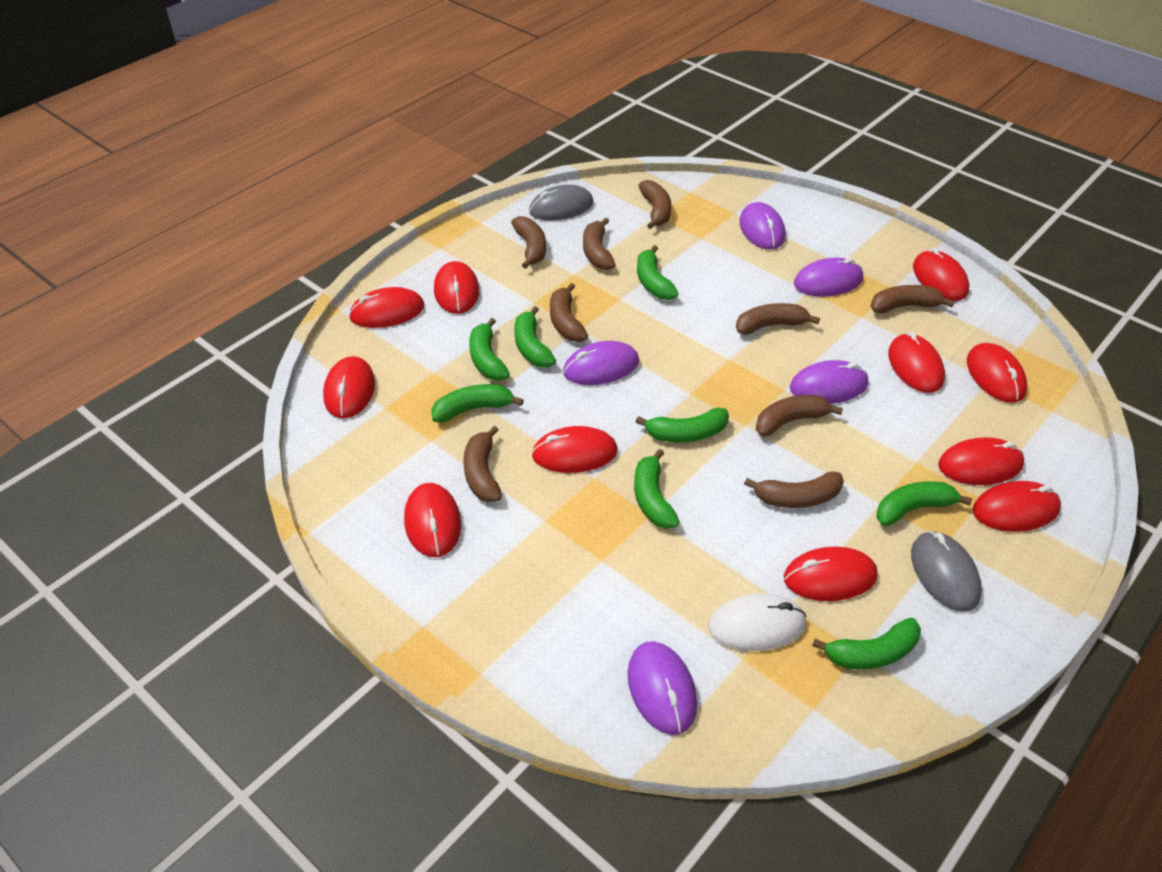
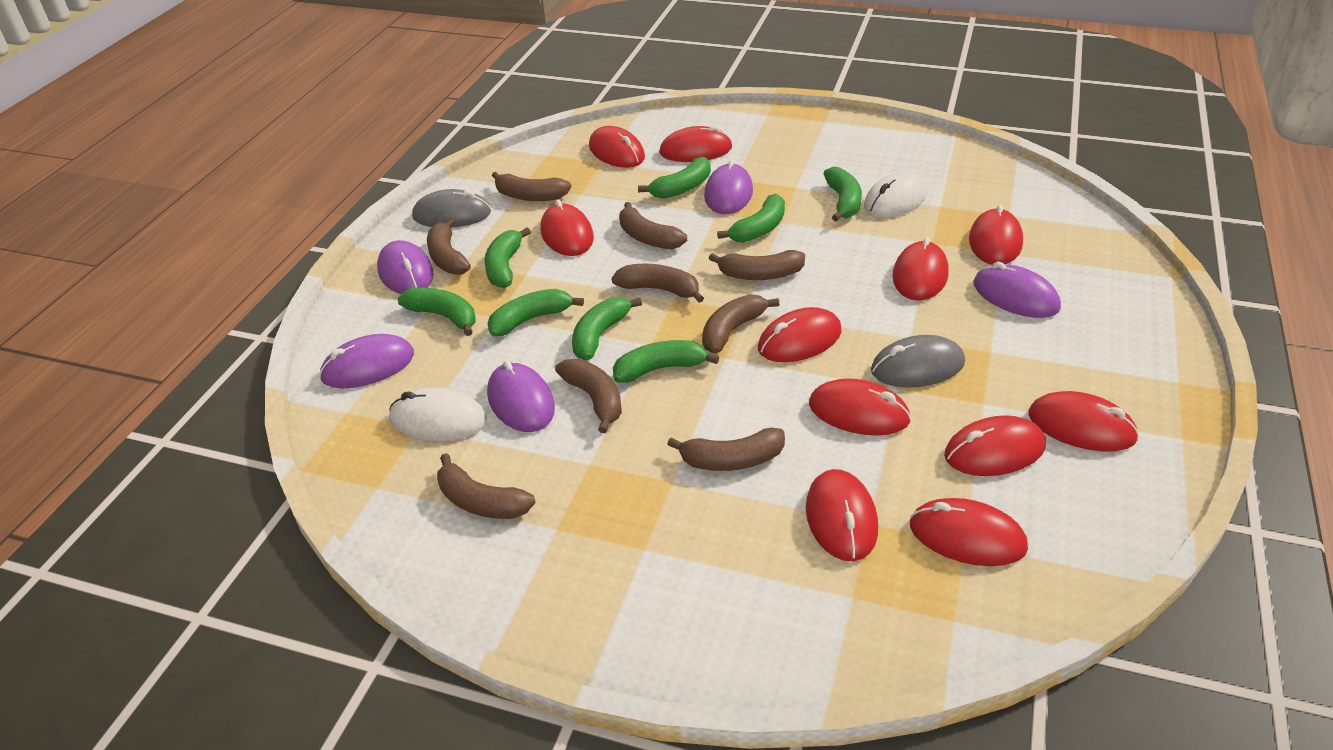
white mouse: 1 -> 2

